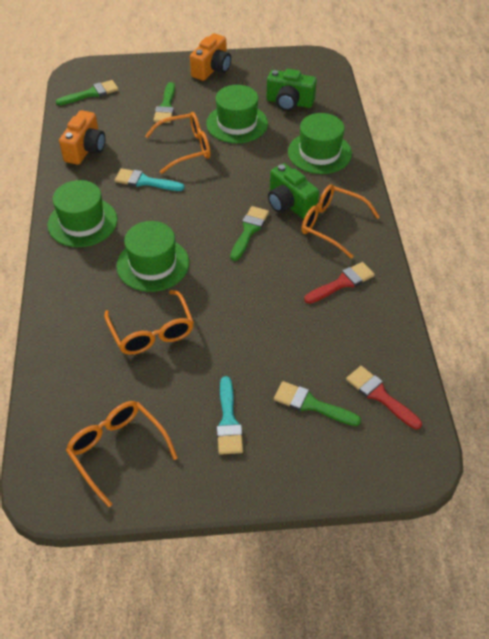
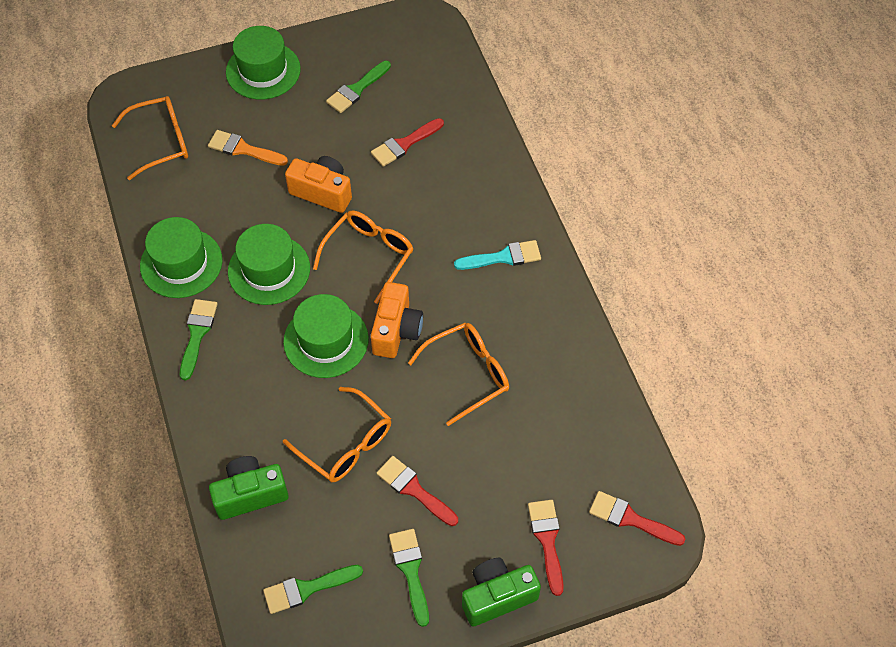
orange brush: 0 -> 1
red brush: 2 -> 4
turquoise brush: 2 -> 1

